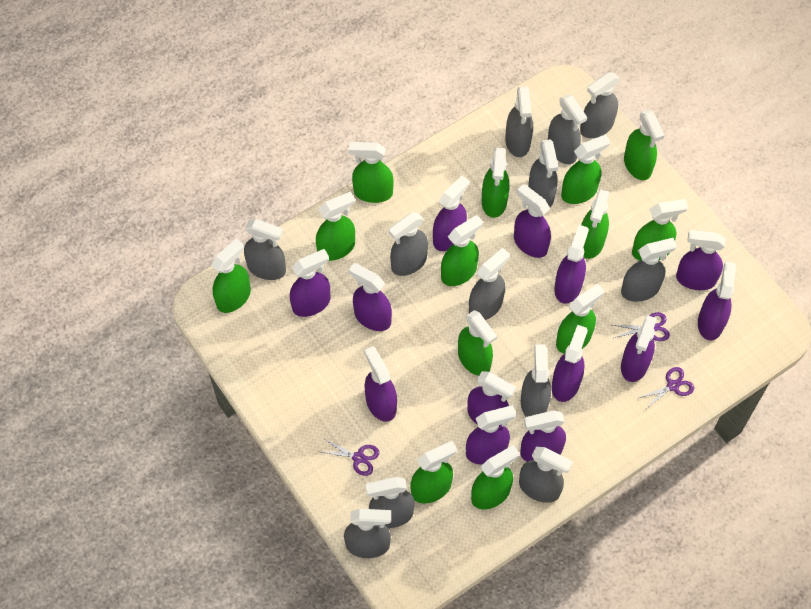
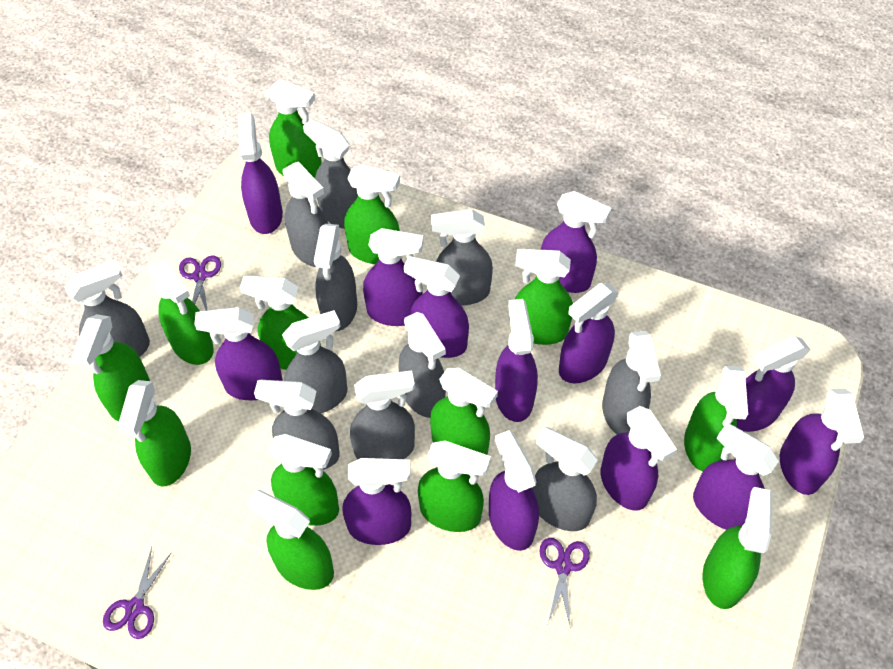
grey spray bottle: 12 -> 11

